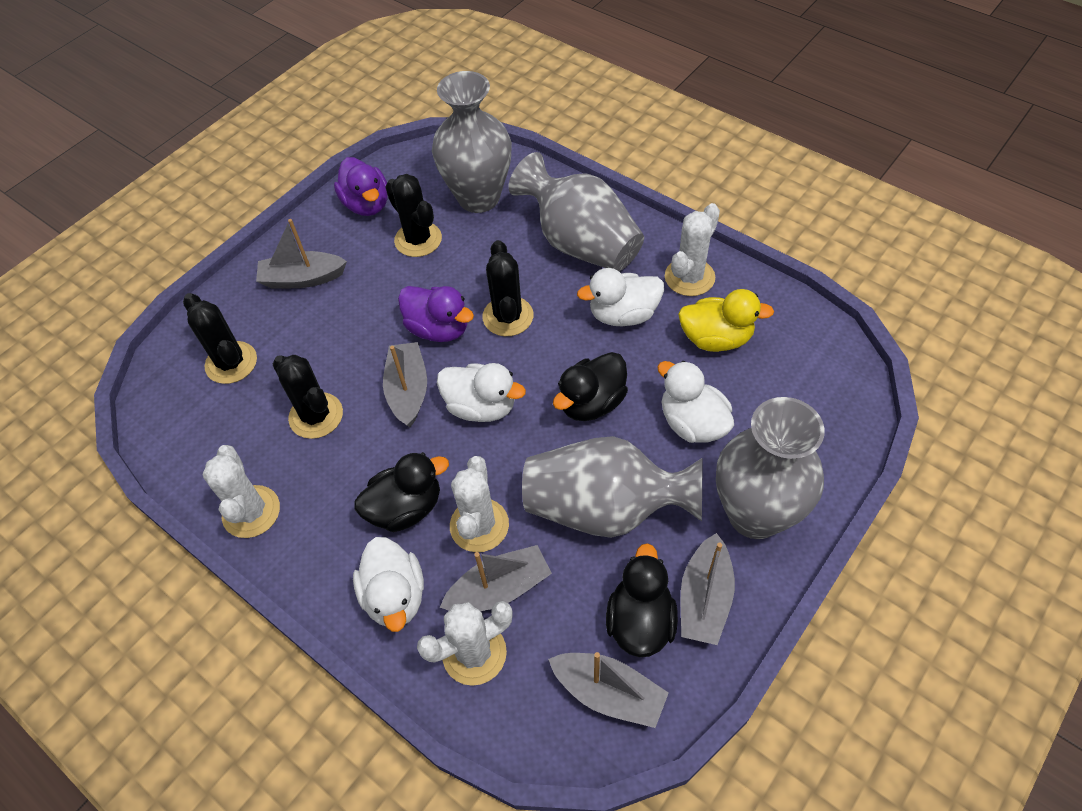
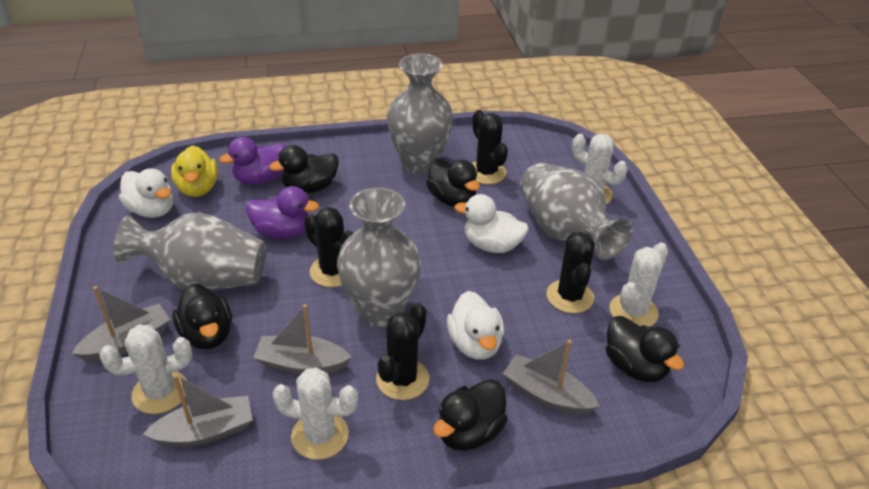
black duck: 3 -> 5
grey boat: 5 -> 4
white duck: 4 -> 3

